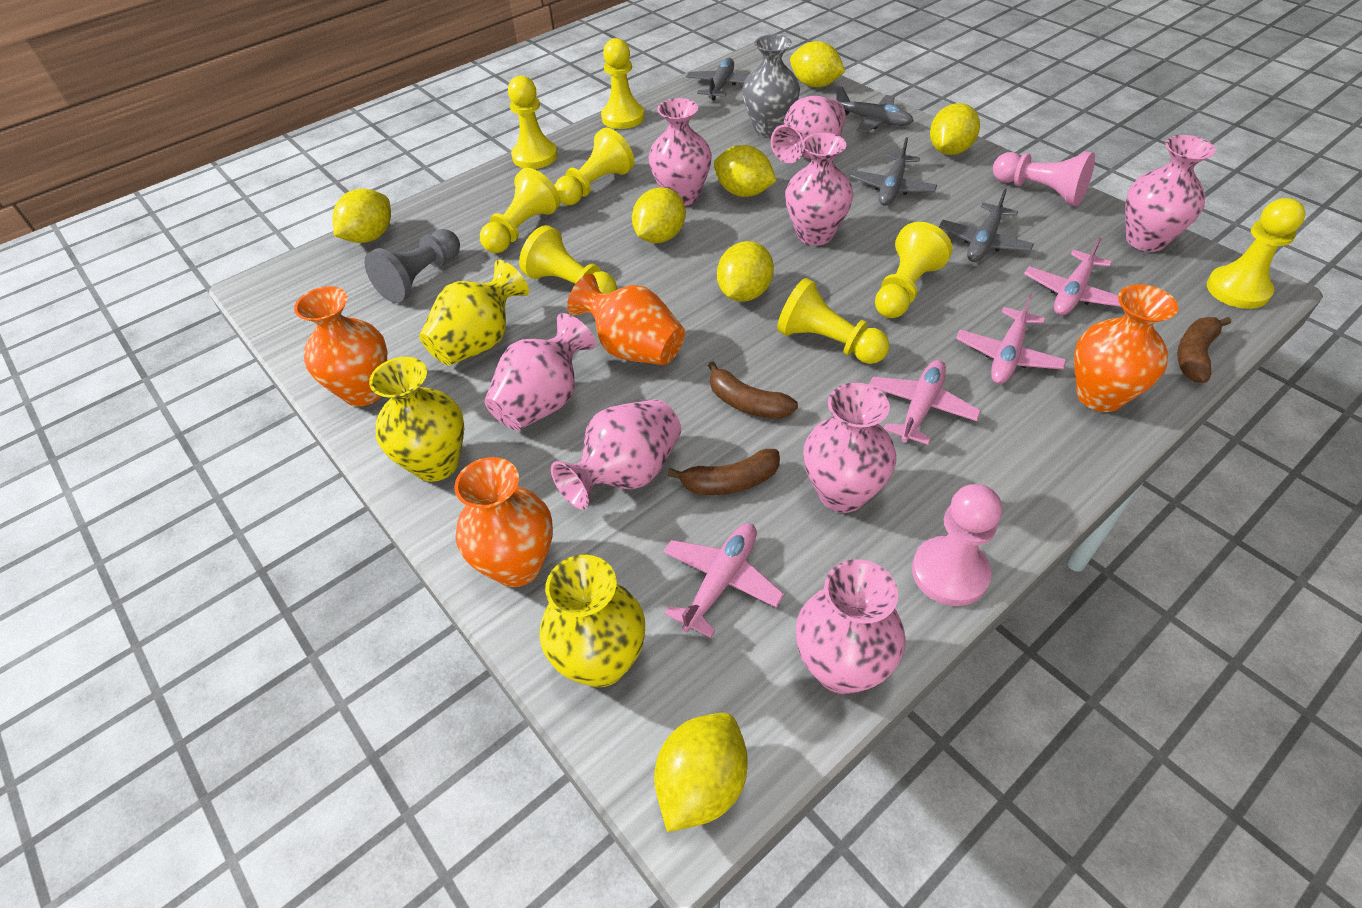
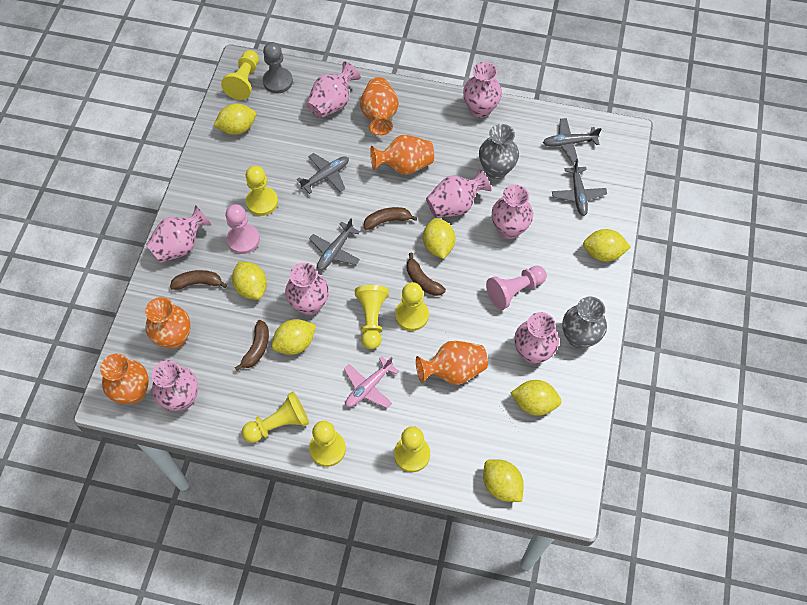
brown banana: 3 -> 4
grey vase: 1 -> 2
orange vase: 4 -> 5
pink plane: 4 -> 1
yellow pawn: 8 -> 7
yellow vase: 3 -> 0

